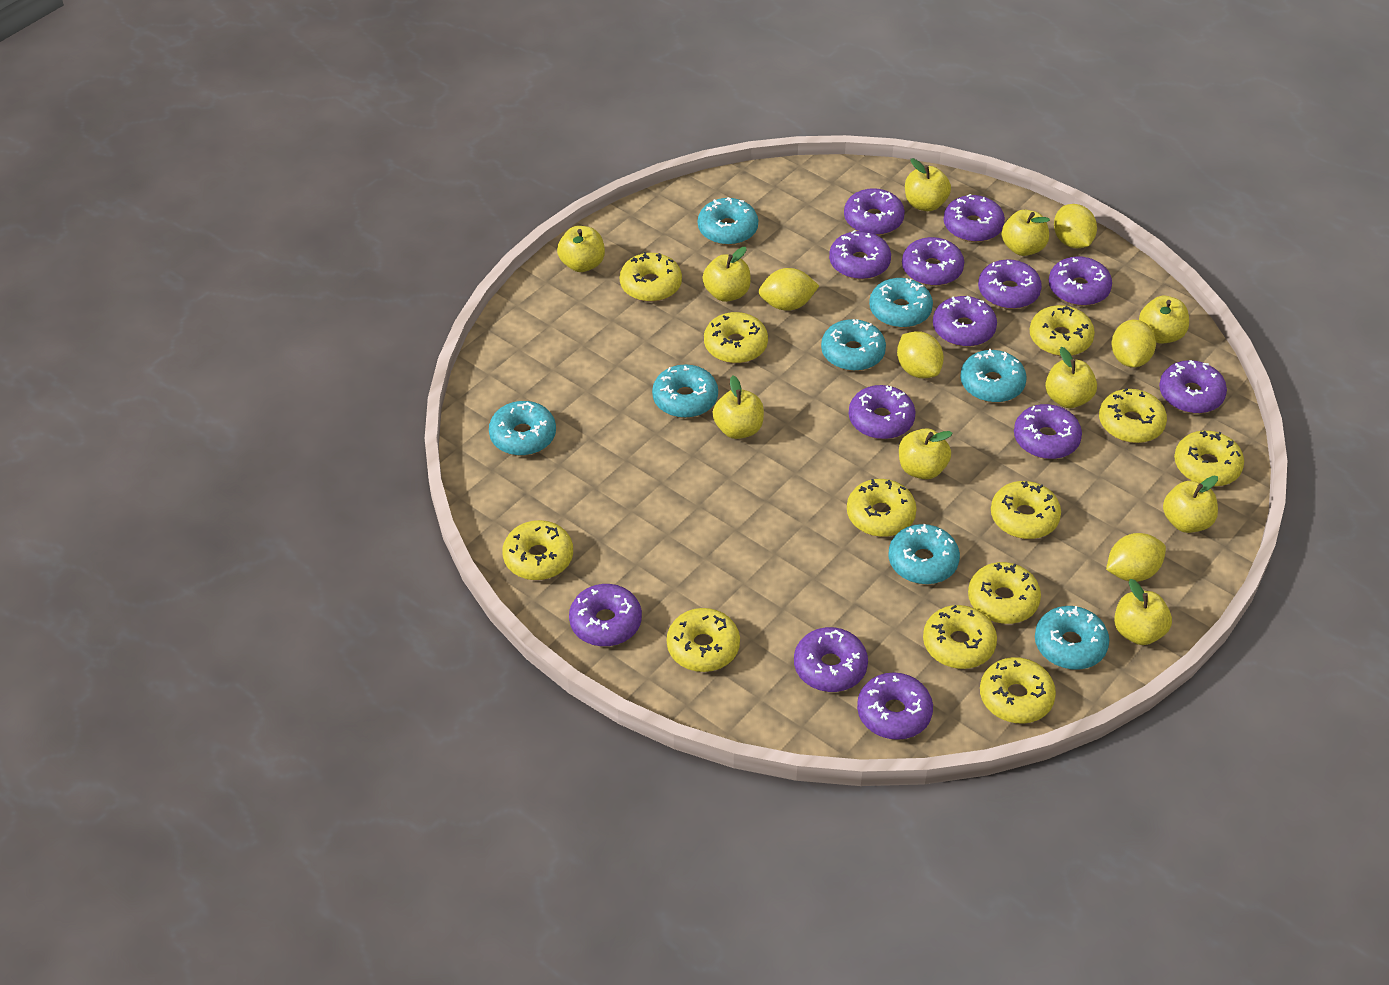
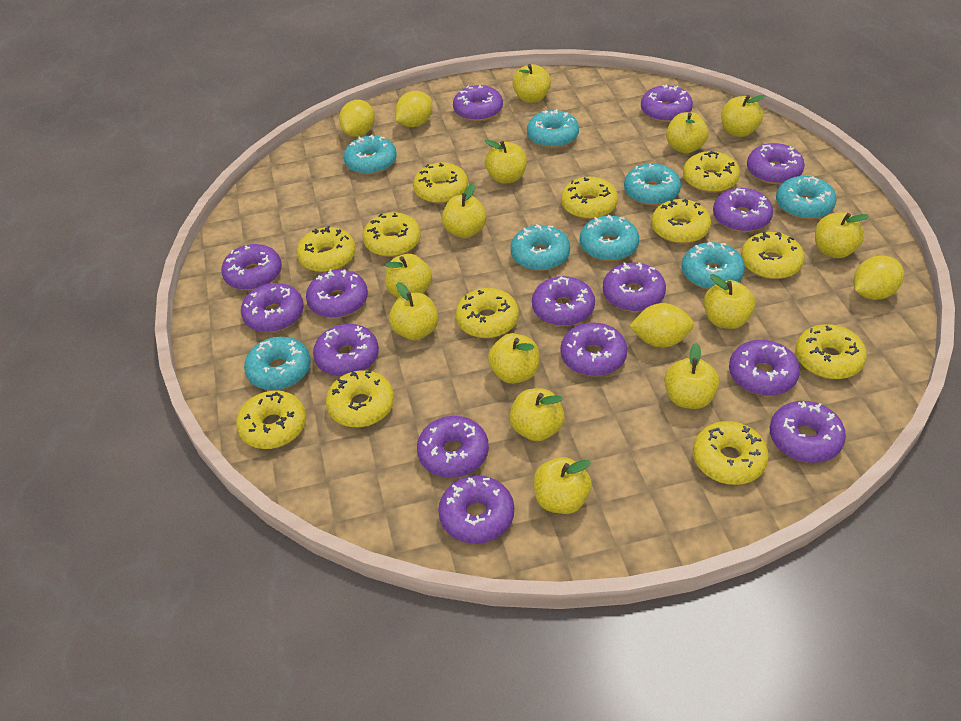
purple donut: 13 -> 15
yellow apple: 10 -> 13
yellow lemon: 5 -> 4

